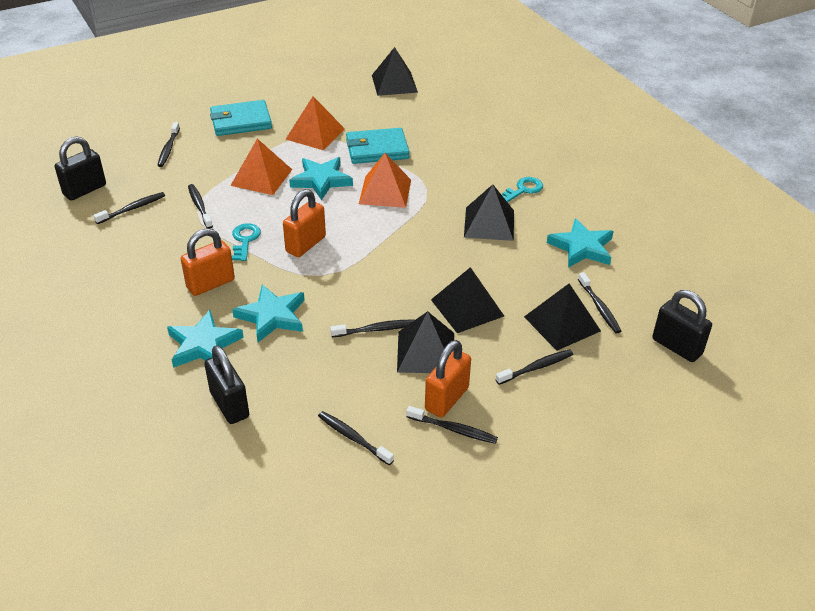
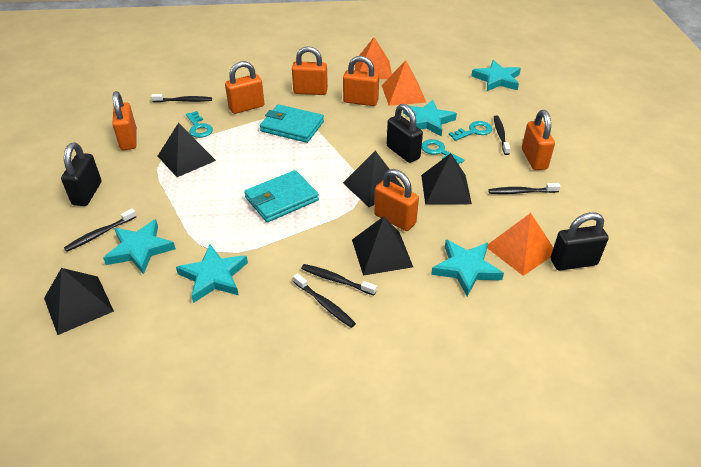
black toothbrush: 8 -> 6
orange padlock: 3 -> 6
turquoise key: 2 -> 3
turquoise star: 4 -> 5

